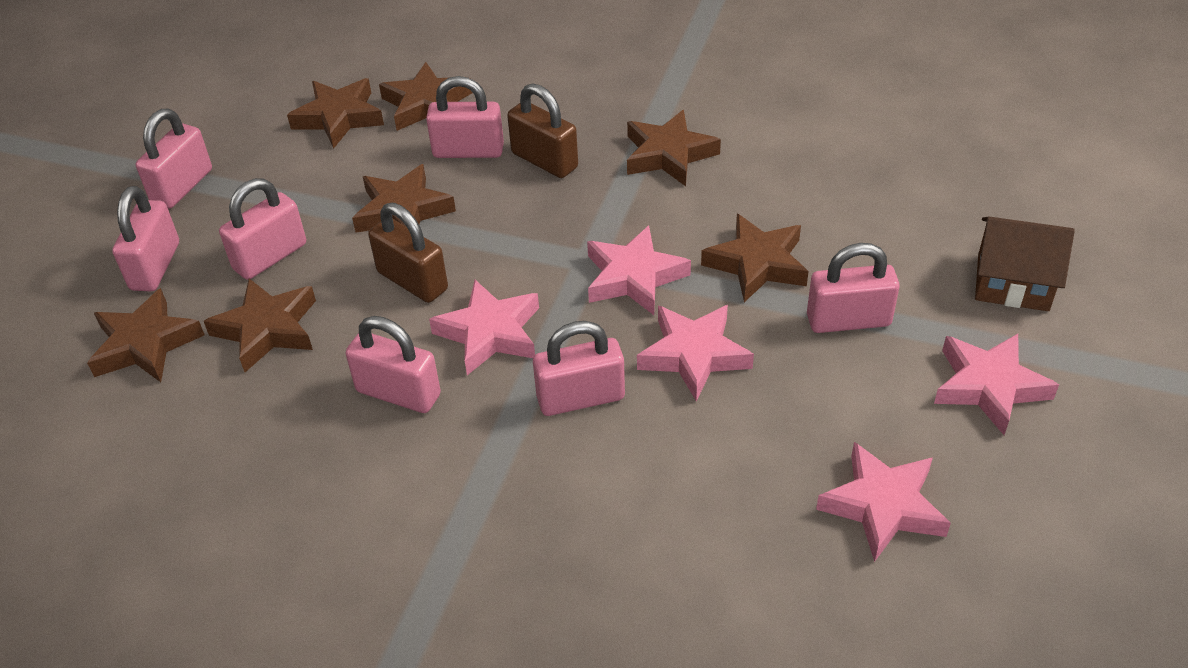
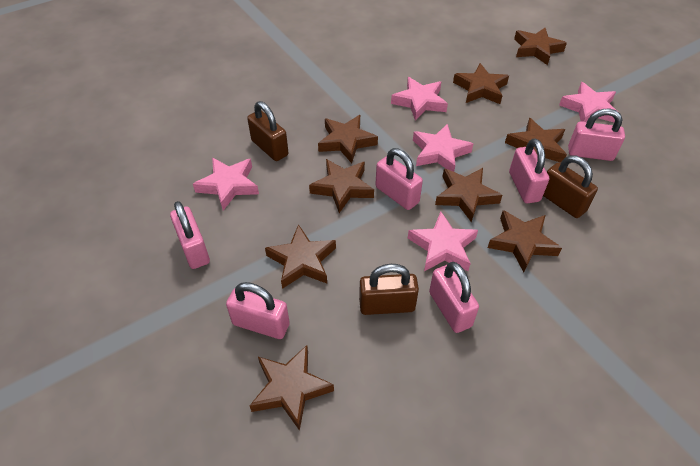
brown house: 1 -> 0
brown padlock: 2 -> 3
brown star: 7 -> 9
pink padlock: 7 -> 6

